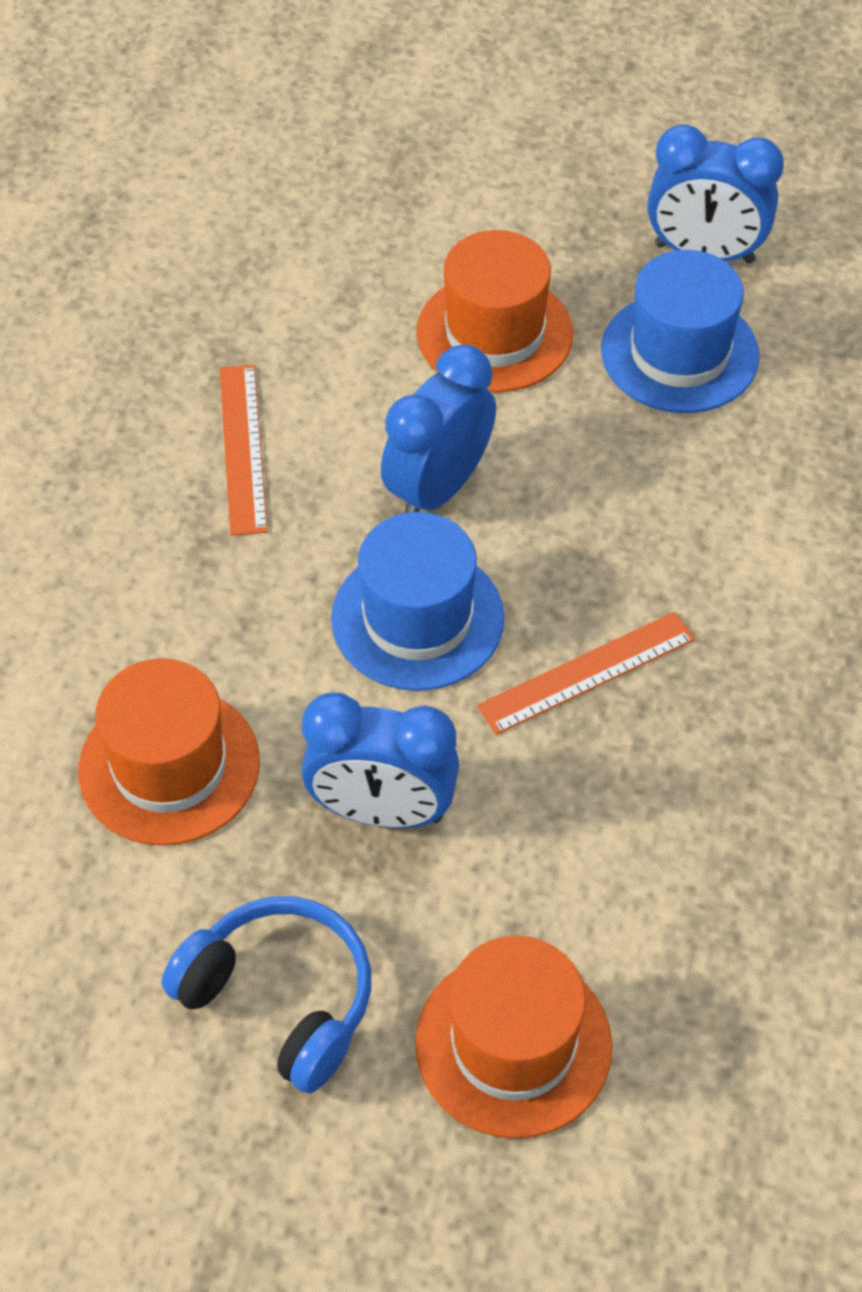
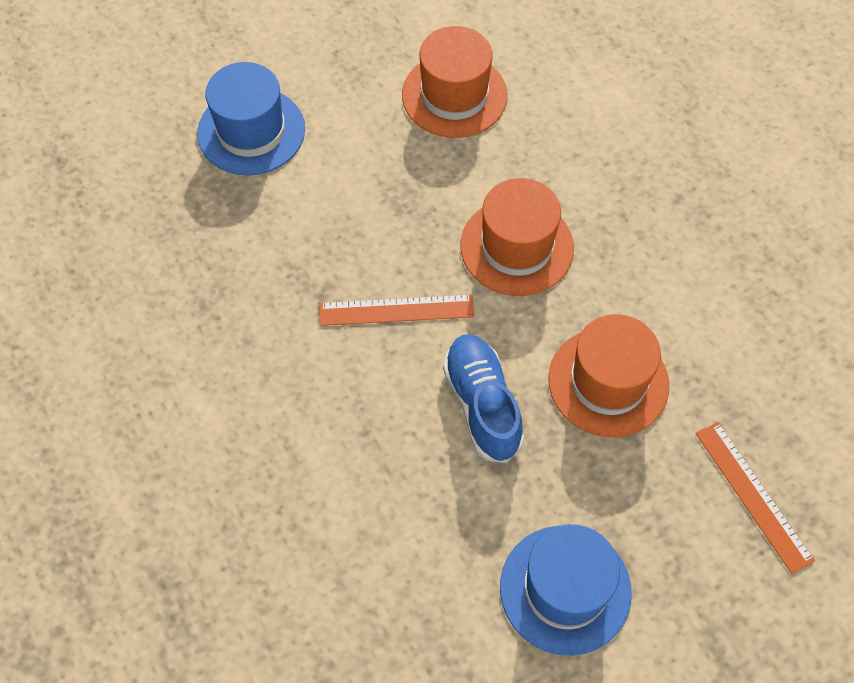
blue clock: 3 -> 0
blue headphones: 1 -> 0
blue shoe: 0 -> 1

